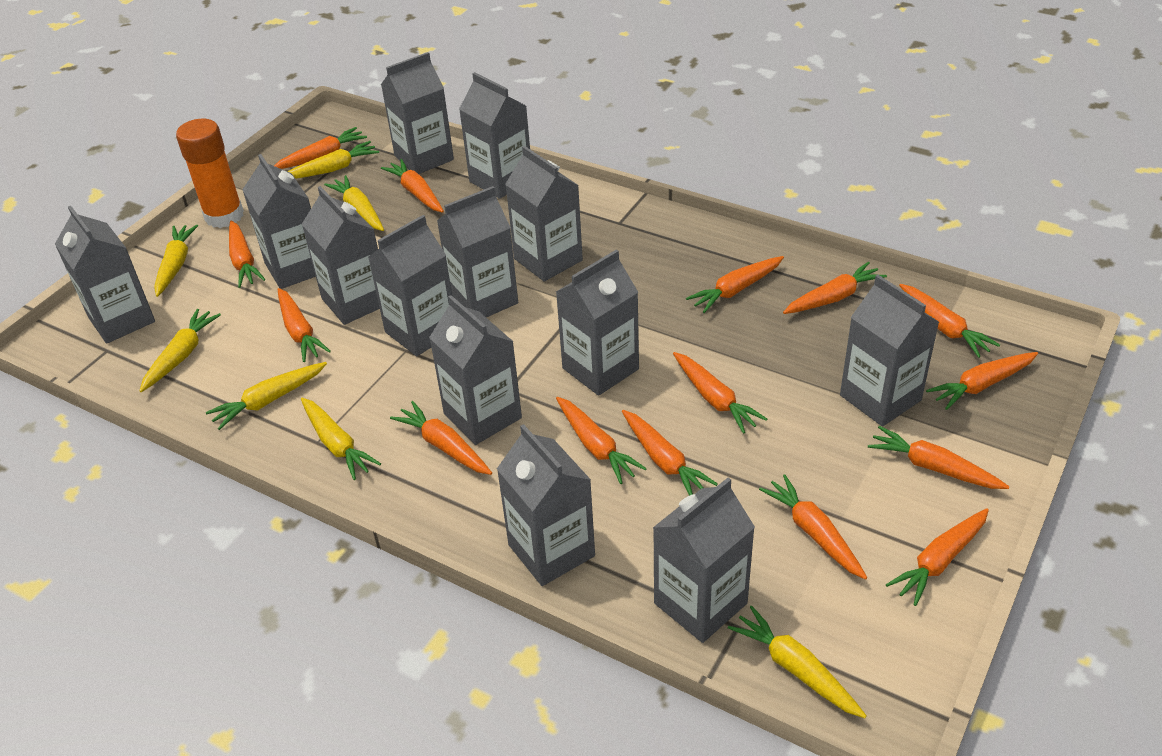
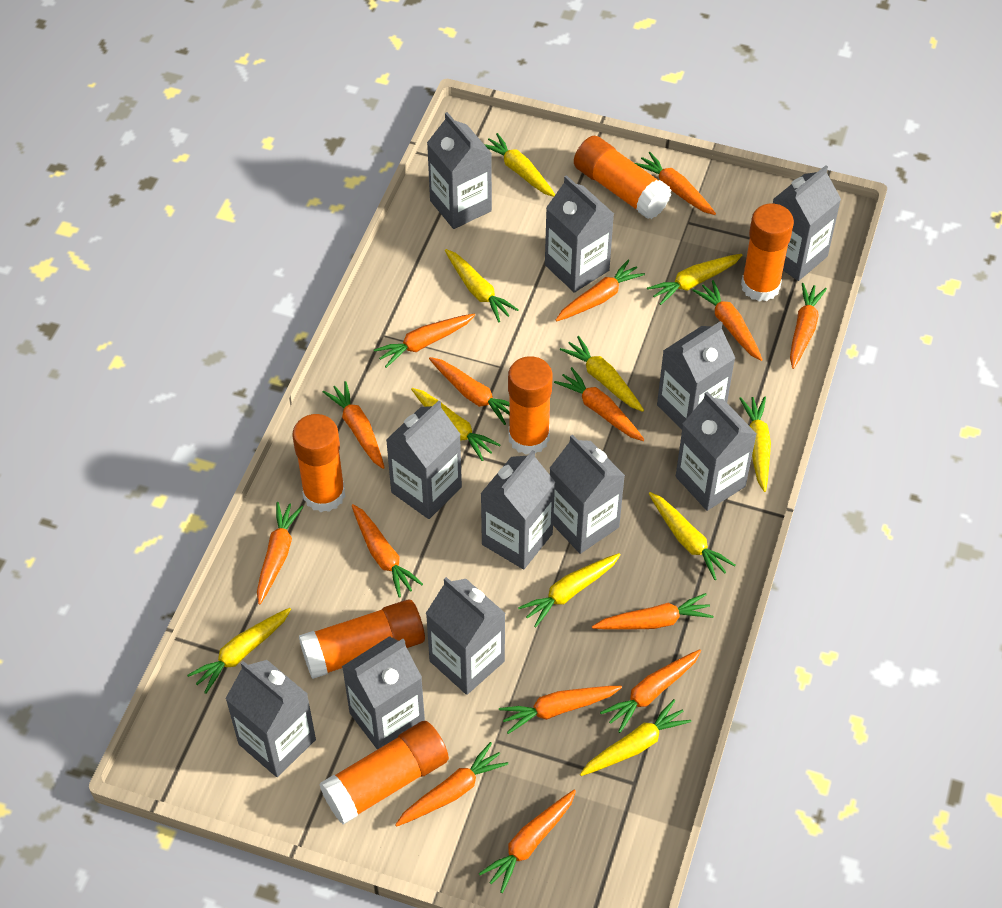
grey carton: 13 -> 11
orange glue stick: 1 -> 6
yellow carrot: 7 -> 10

